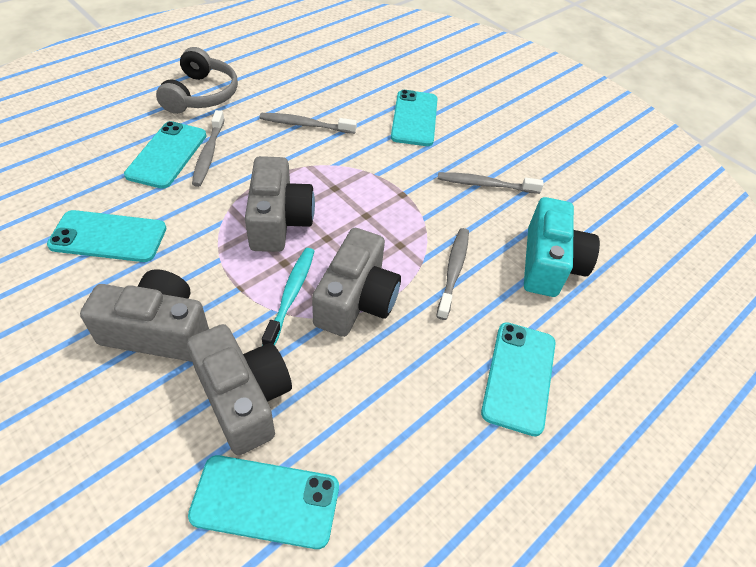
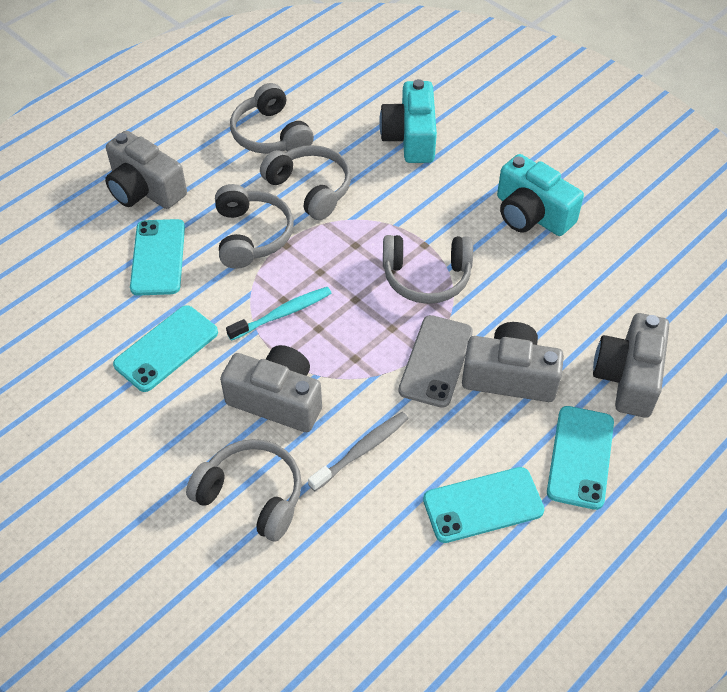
grey headphones: 1 -> 5
grey phone: 0 -> 1
grey toothbrush: 4 -> 1
turquoise camera: 1 -> 2
turquoise phone: 5 -> 4

